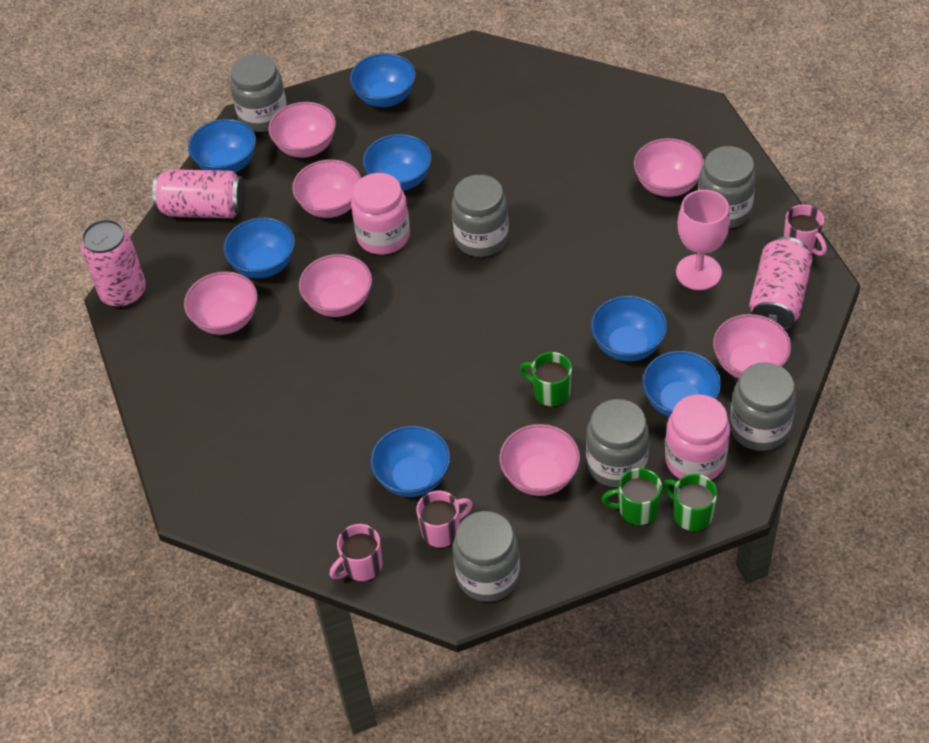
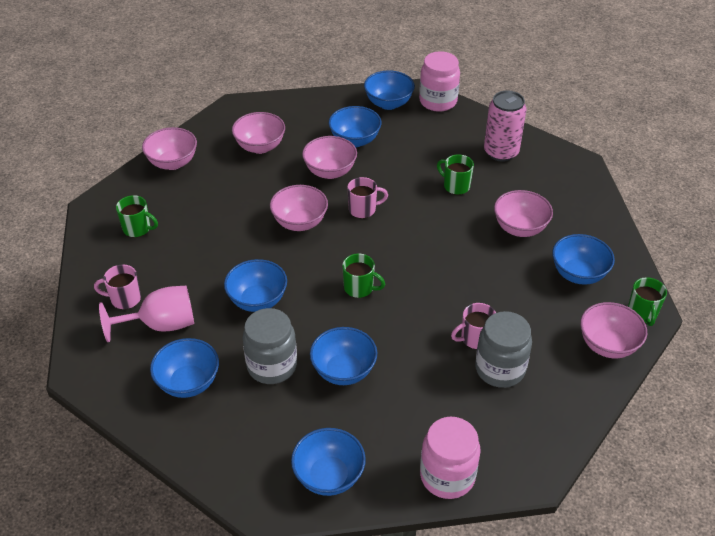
green mug: 3 -> 4
grey jar: 6 -> 2
pink bowl: 7 -> 6
pink can: 3 -> 1

